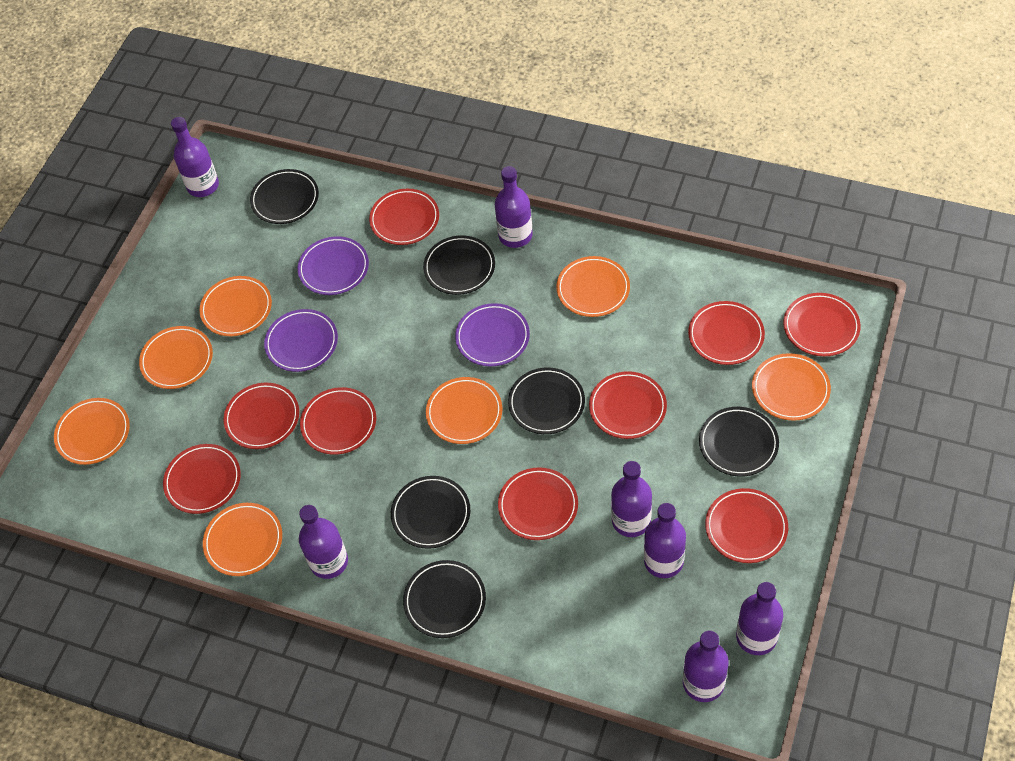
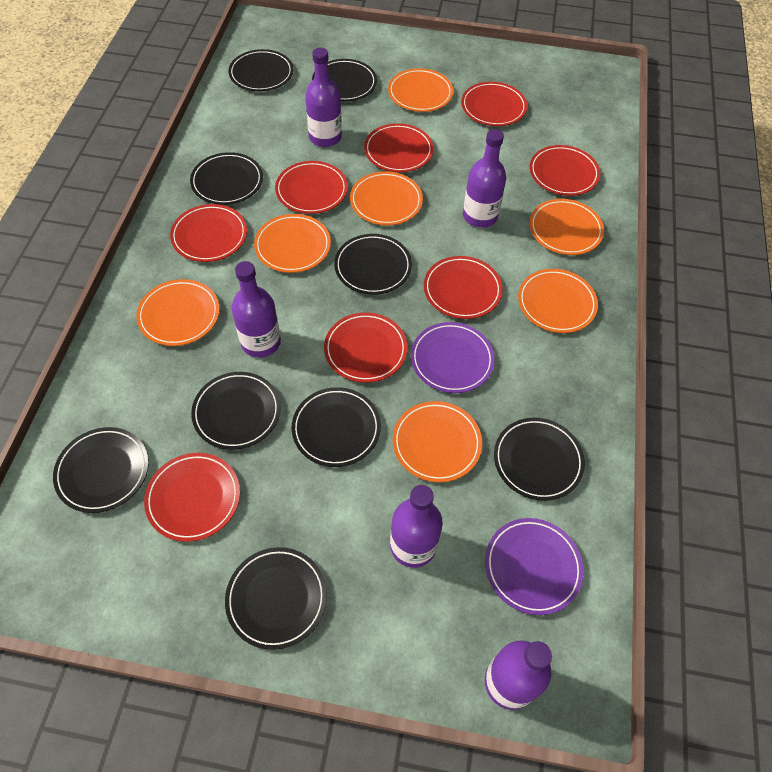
black plate: 6 -> 9
purple bottle: 7 -> 5
purple plate: 3 -> 2
red plate: 9 -> 8

